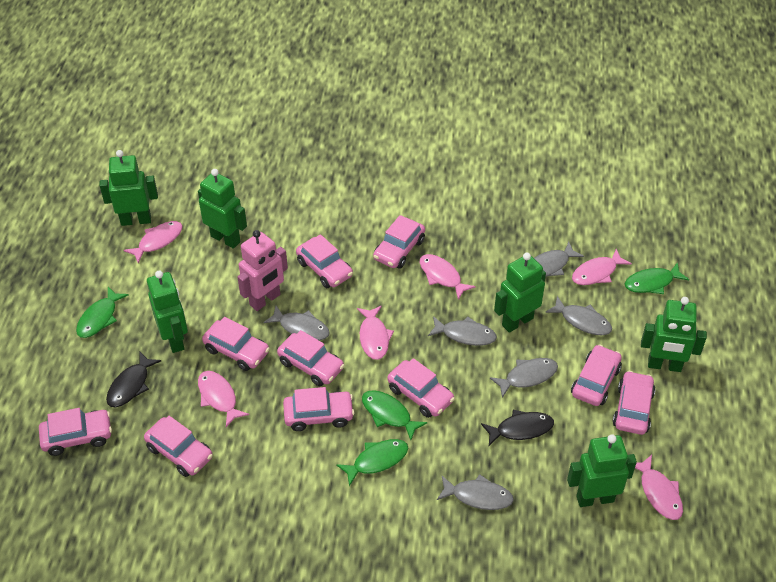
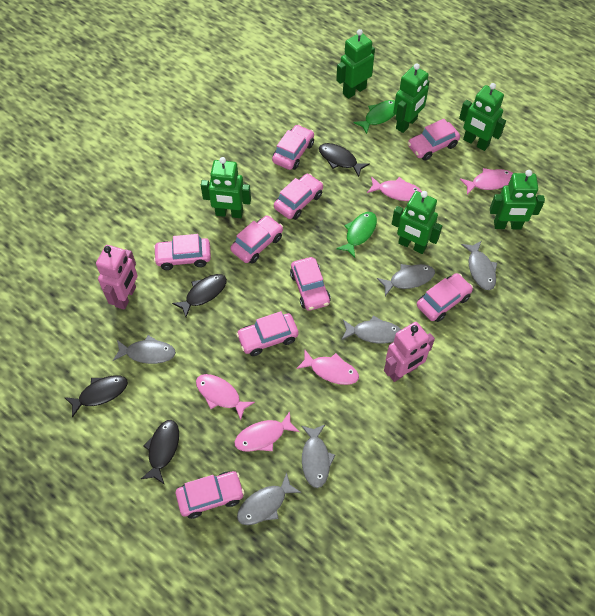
black fish: 2 -> 4
green fish: 4 -> 2
pink car: 10 -> 9
pink fish: 6 -> 5
pink robot: 1 -> 2

